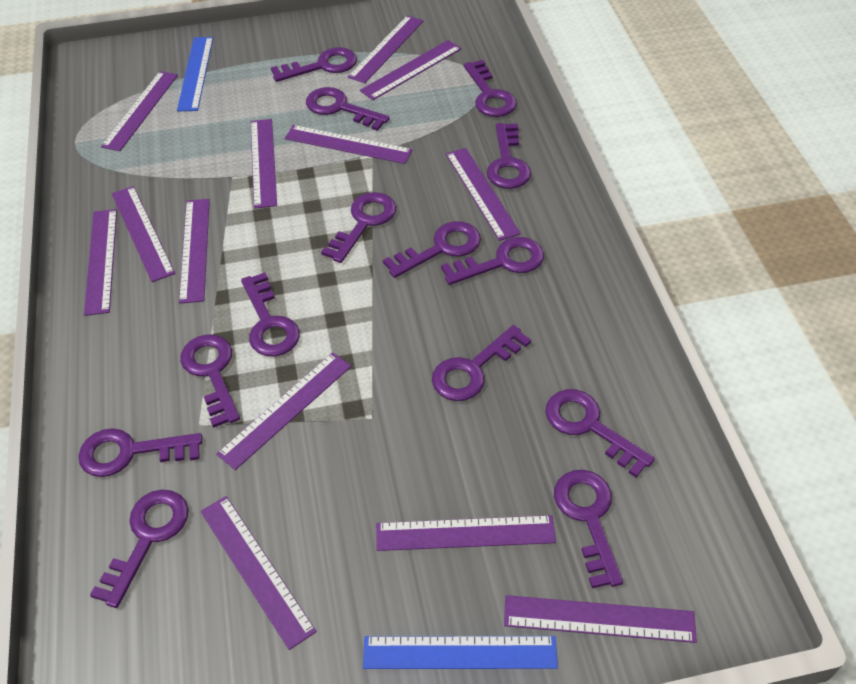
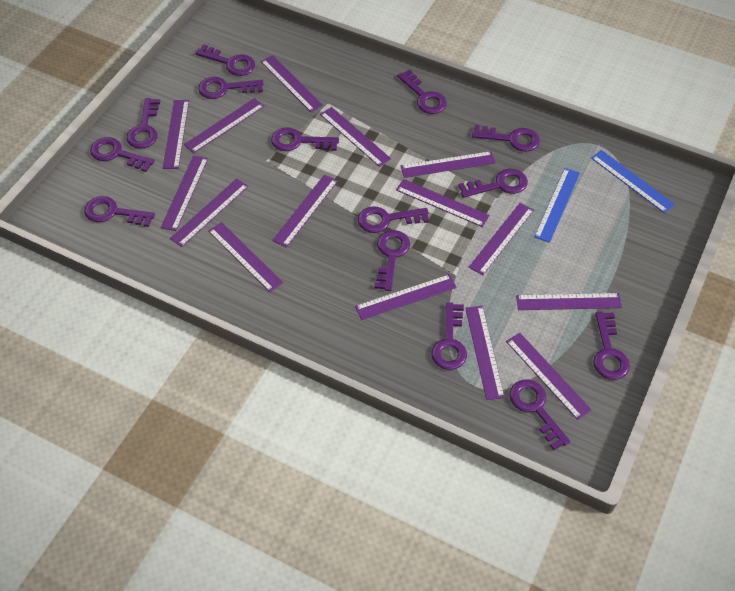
purple ruler: 13 -> 15

